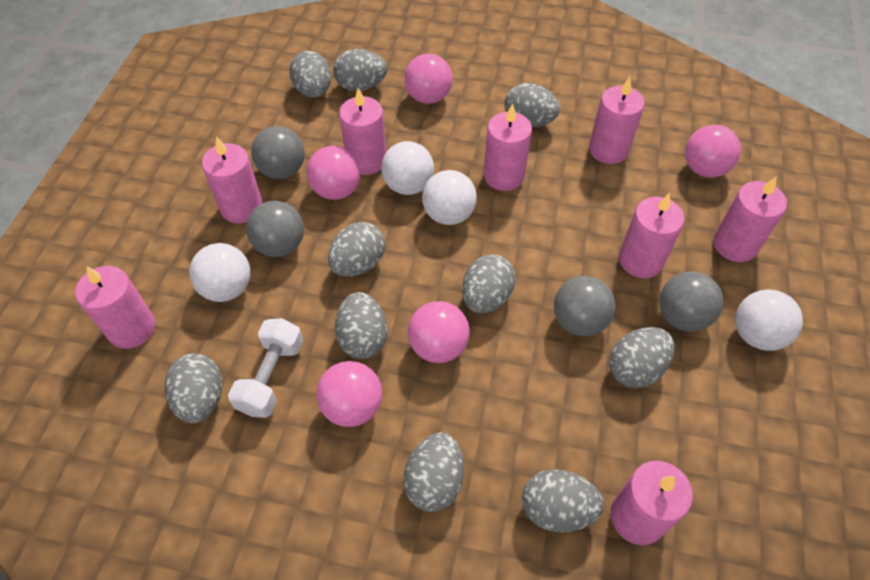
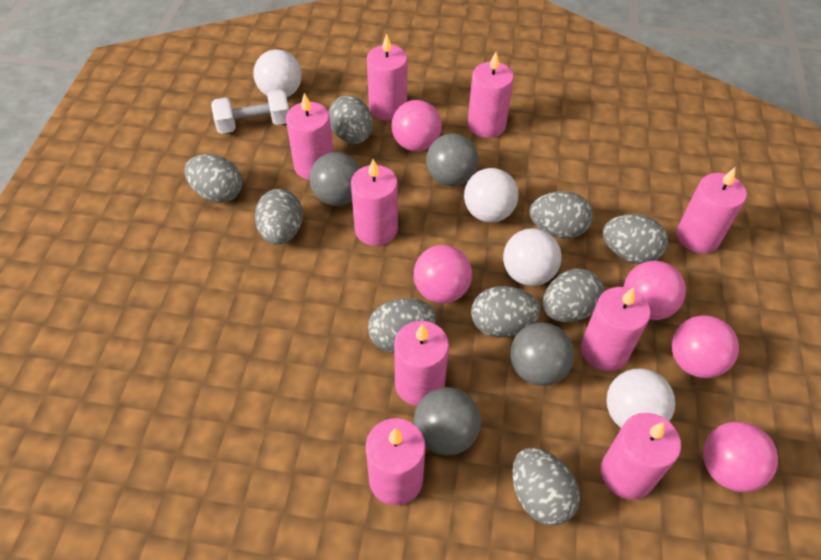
grey egg: 10 -> 9
pink candle: 8 -> 9

